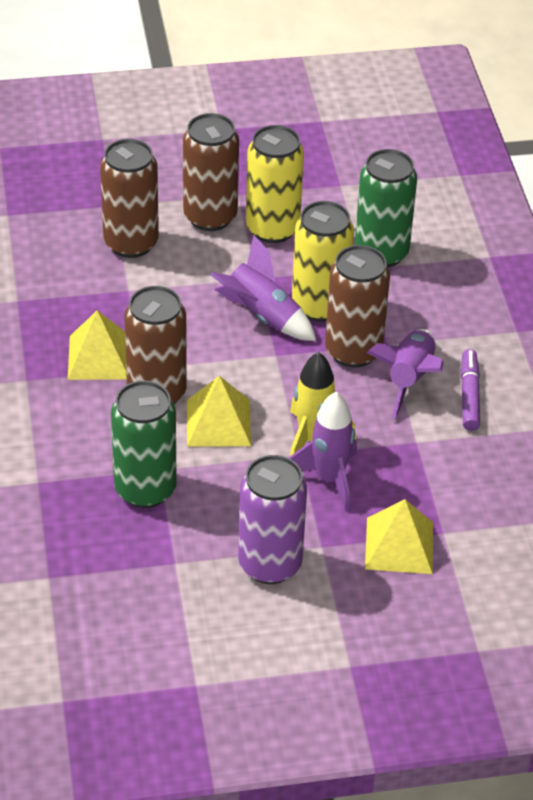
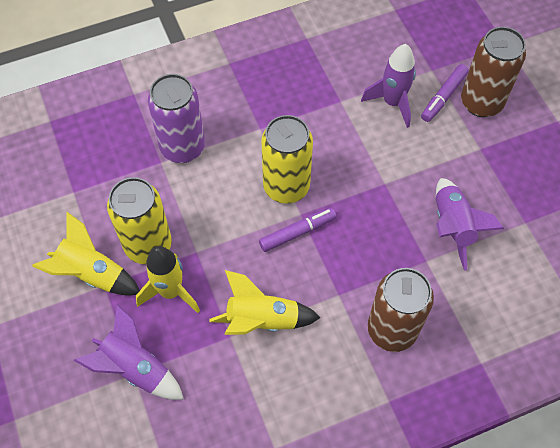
brown can: 4 -> 2
green can: 2 -> 0
purple marker: 1 -> 2
yellow pyramid: 3 -> 0
yellow rocket: 1 -> 3

